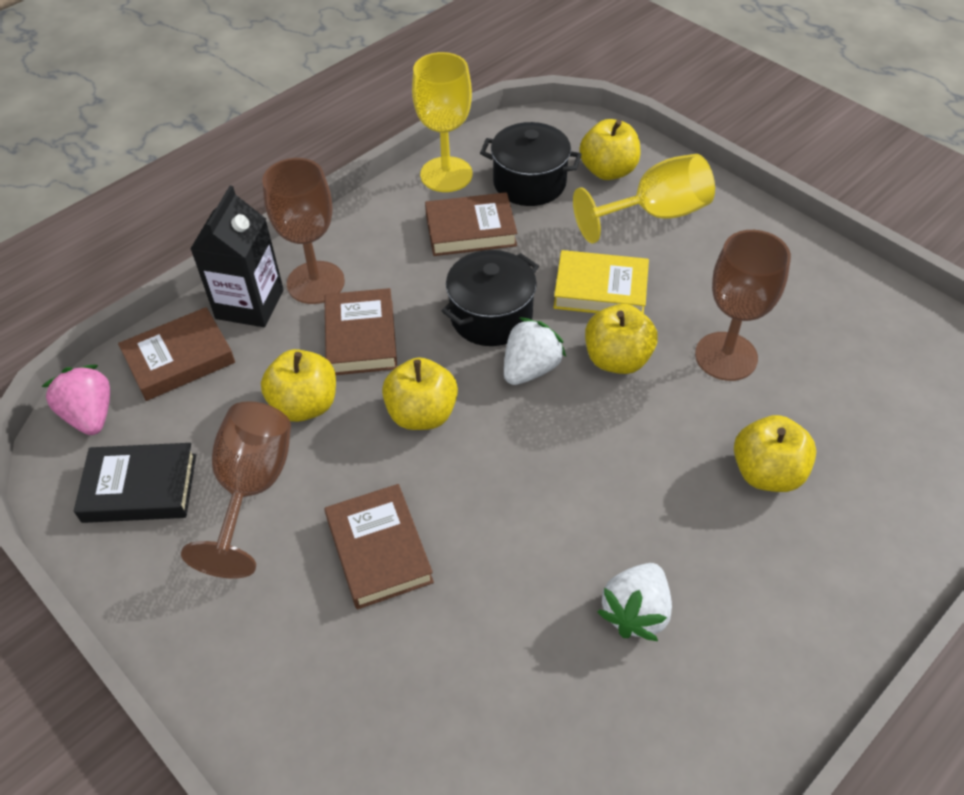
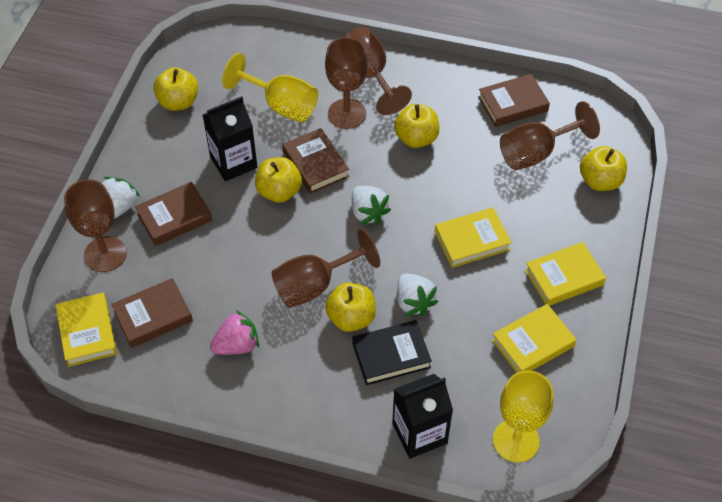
black carton: 1 -> 2
black pot: 2 -> 0
brown goblet: 3 -> 5
white strawberry: 2 -> 3
yellow book: 1 -> 4

